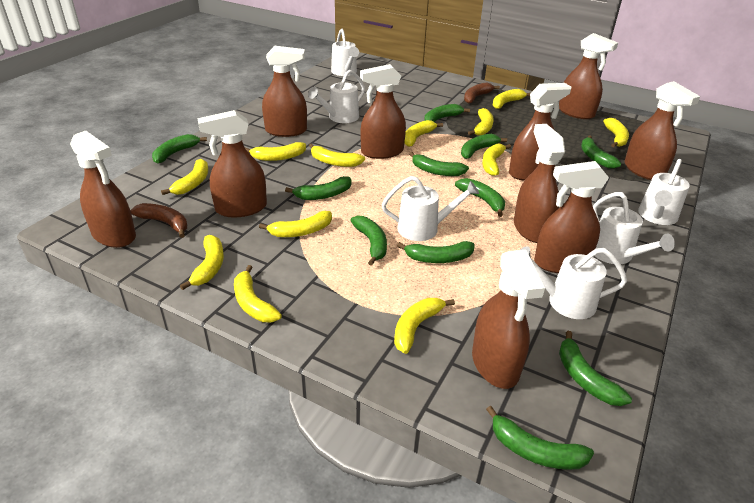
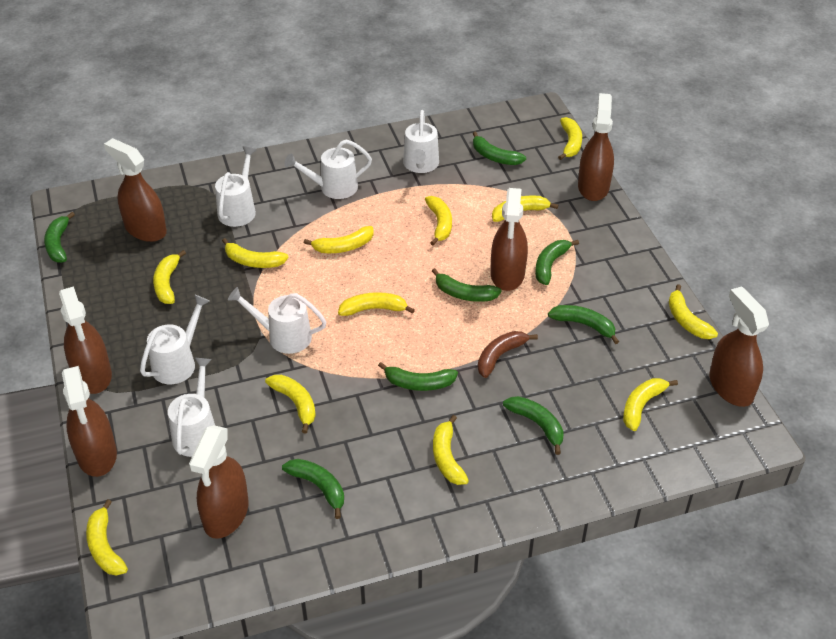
brown banana: 2 -> 1
brown spray bottle: 10 -> 7
green banana: 11 -> 8

